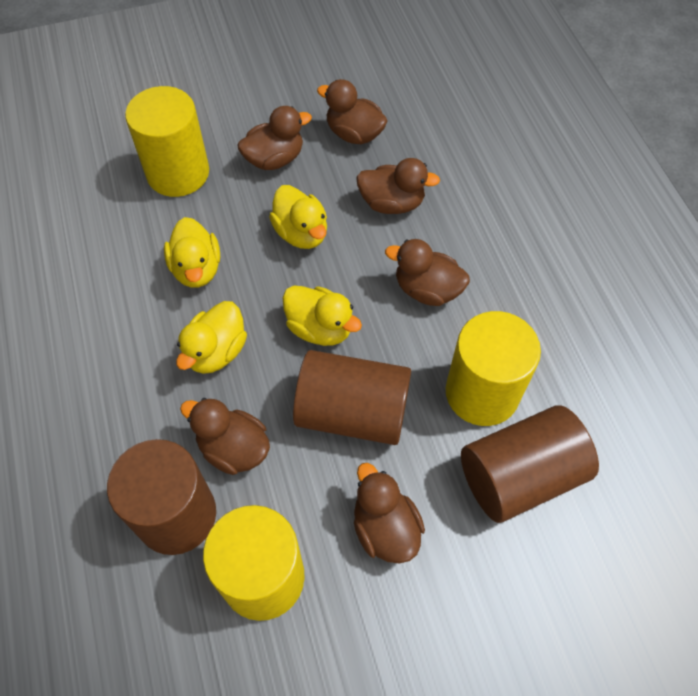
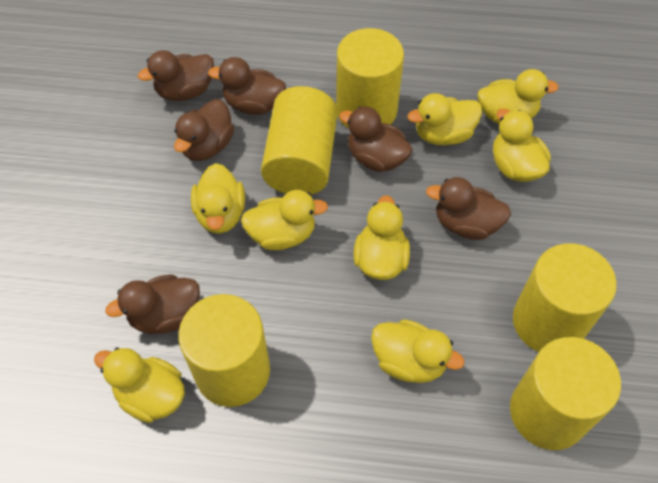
brown cylinder: 3 -> 0
yellow cylinder: 3 -> 5
yellow duck: 4 -> 8

